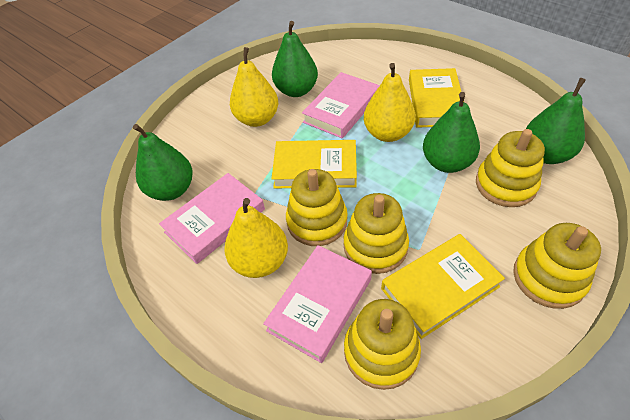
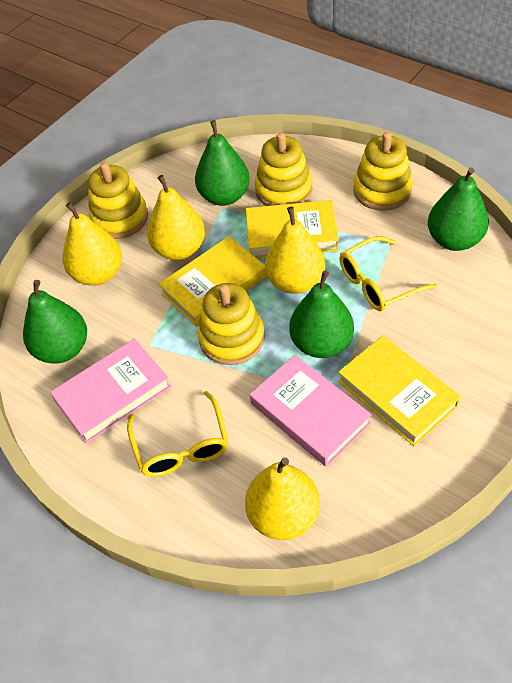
pink book: 3 -> 2
yellow glasses: 0 -> 2
yellow pear: 3 -> 4
yellow stacking toy: 5 -> 4

